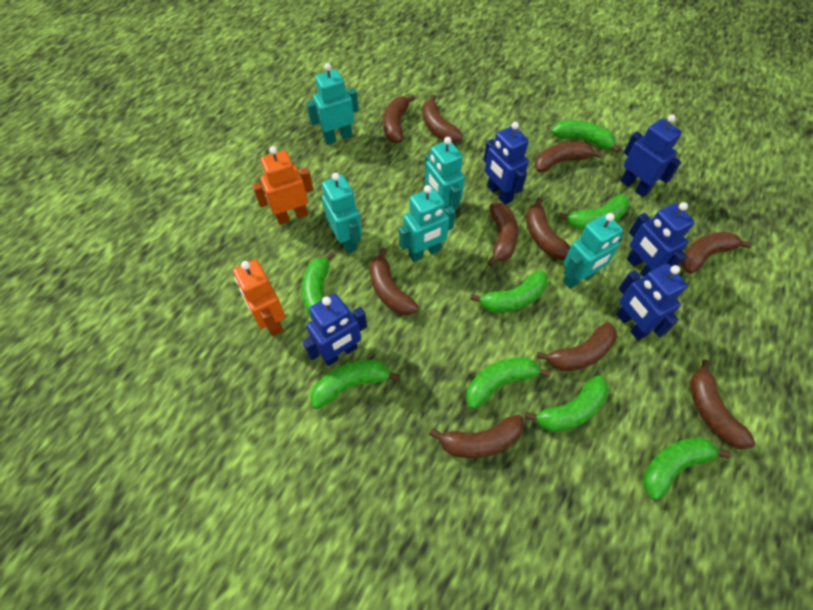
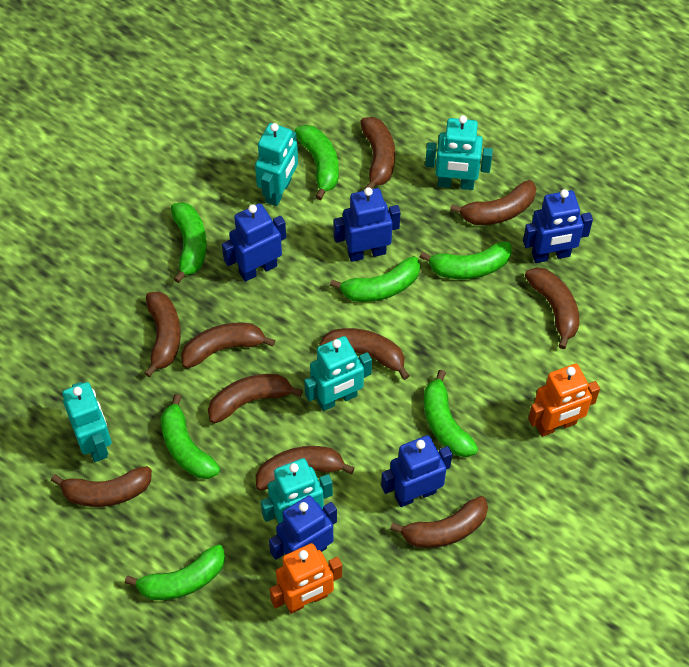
green banana: 8 -> 7

